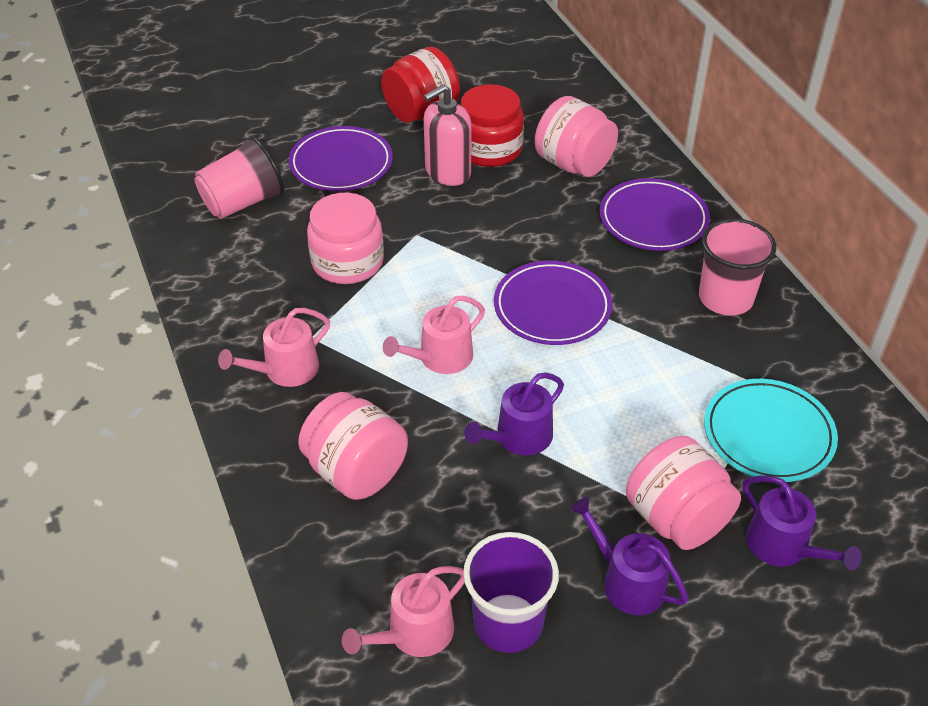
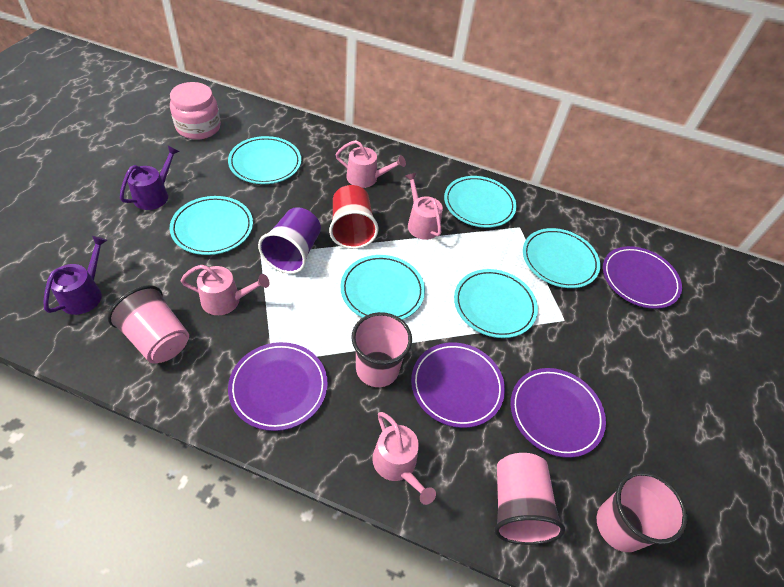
pink cup: 2 -> 4
pink jar: 4 -> 1
pink soap dispenser: 1 -> 0
pink watering can: 3 -> 4
purple plate: 3 -> 4
purple watering can: 3 -> 2
red cup: 0 -> 1
red jar: 2 -> 0
turquoise plate: 1 -> 6

